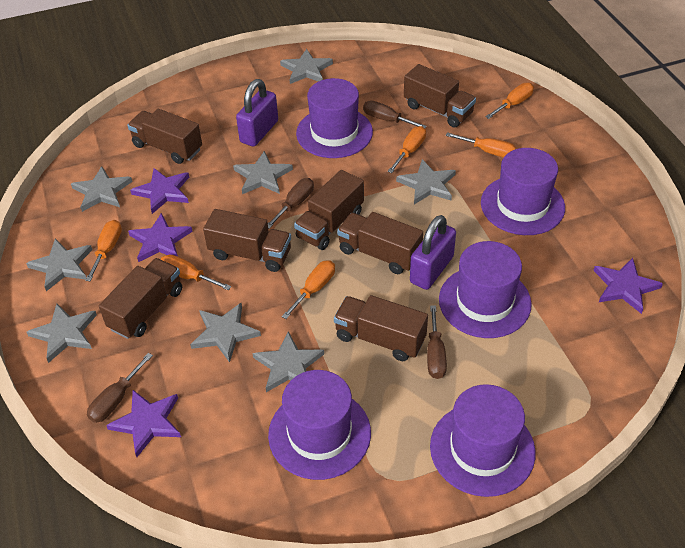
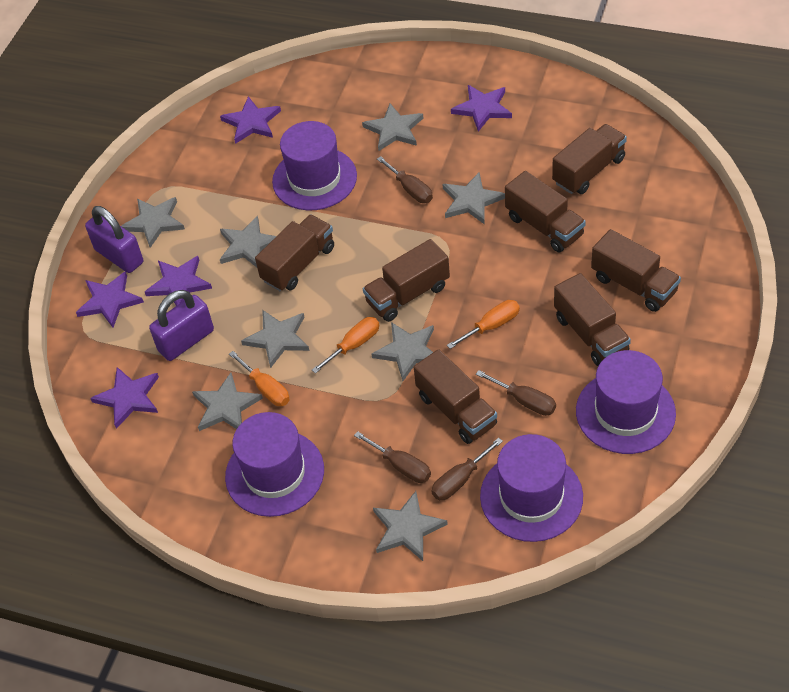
orange screwdriver: 6 -> 3
purple hat: 5 -> 4
purple star: 4 -> 5

